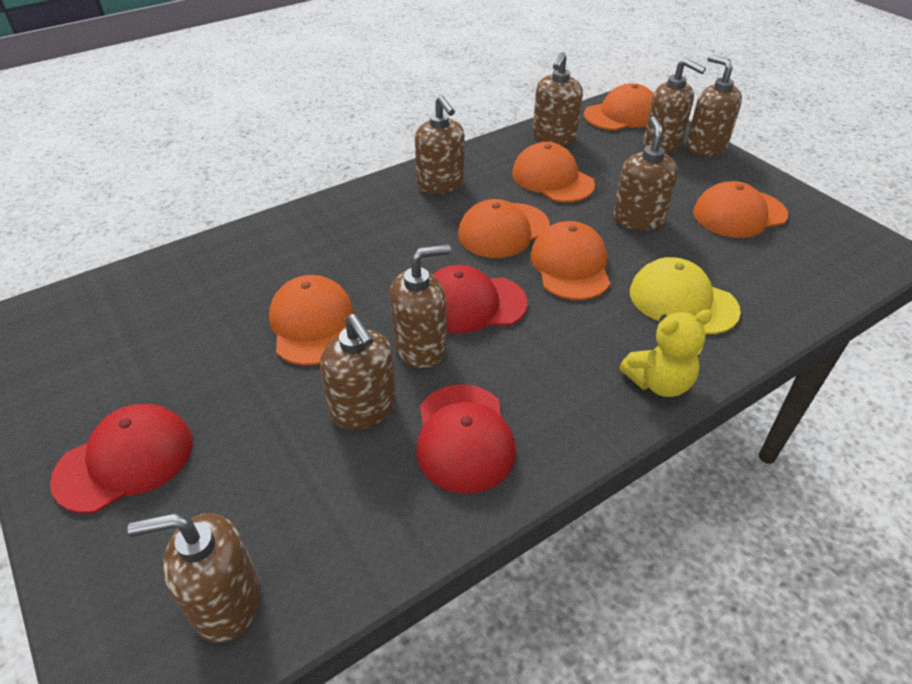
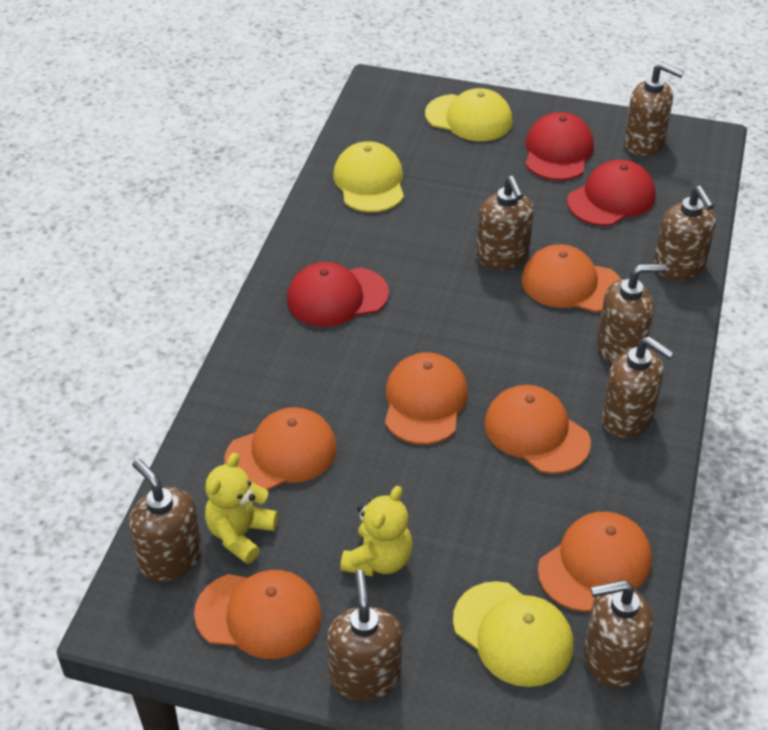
yellow cap: 1 -> 3
yellow teddy bear: 1 -> 2

